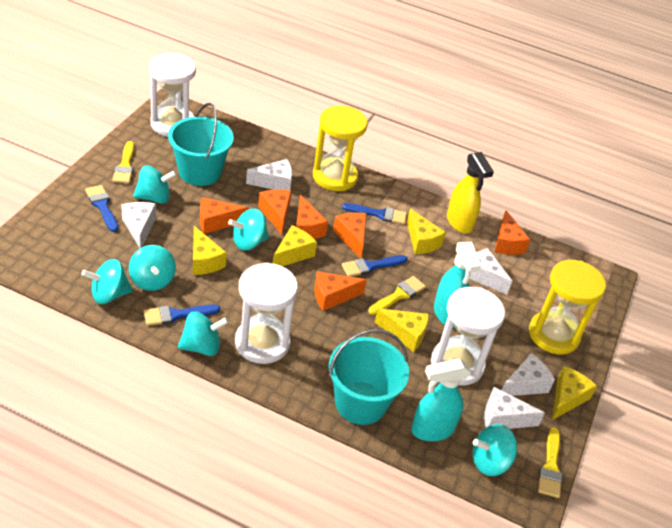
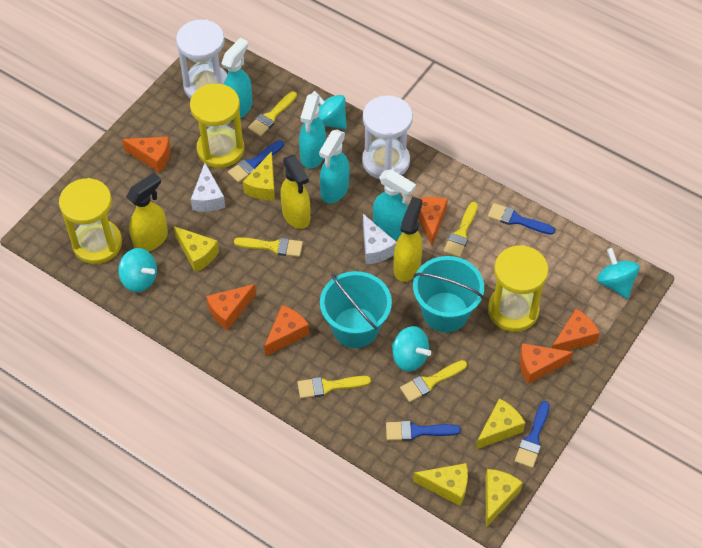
turquoise spinning top: 6 -> 4
turquoise spray bottle: 2 -> 4
white cheese: 5 -> 2
white hourglass: 3 -> 2
yellow brush: 3 -> 5
yellow hourglass: 2 -> 3
yellow spray bottle: 1 -> 3

